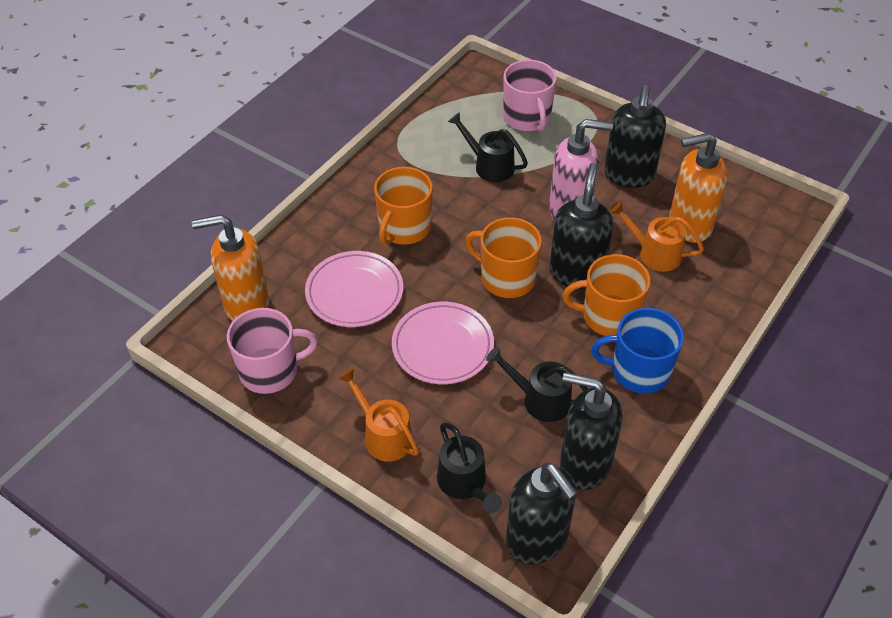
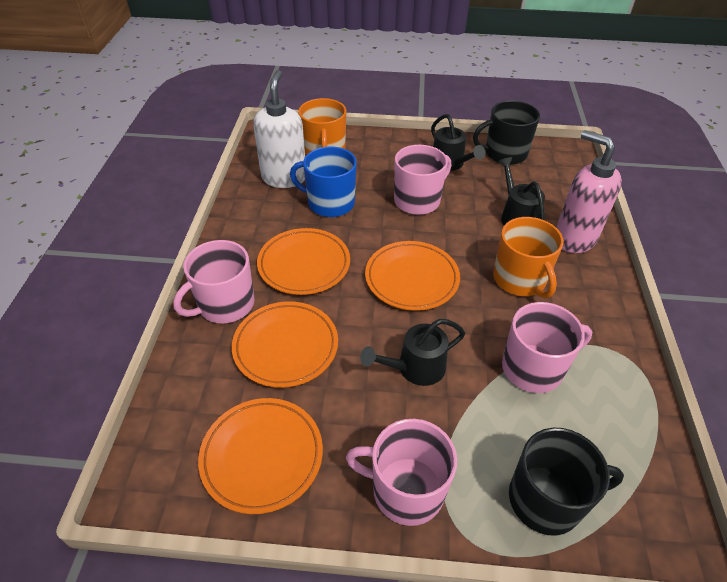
black mug: 0 -> 2
black soap dispenser: 4 -> 0
orange mug: 3 -> 2
orange plate: 0 -> 4
orange soap dispenser: 2 -> 0
orange watering can: 2 -> 0
pink mug: 2 -> 4
pink plate: 2 -> 0
white soap dispenser: 0 -> 1

